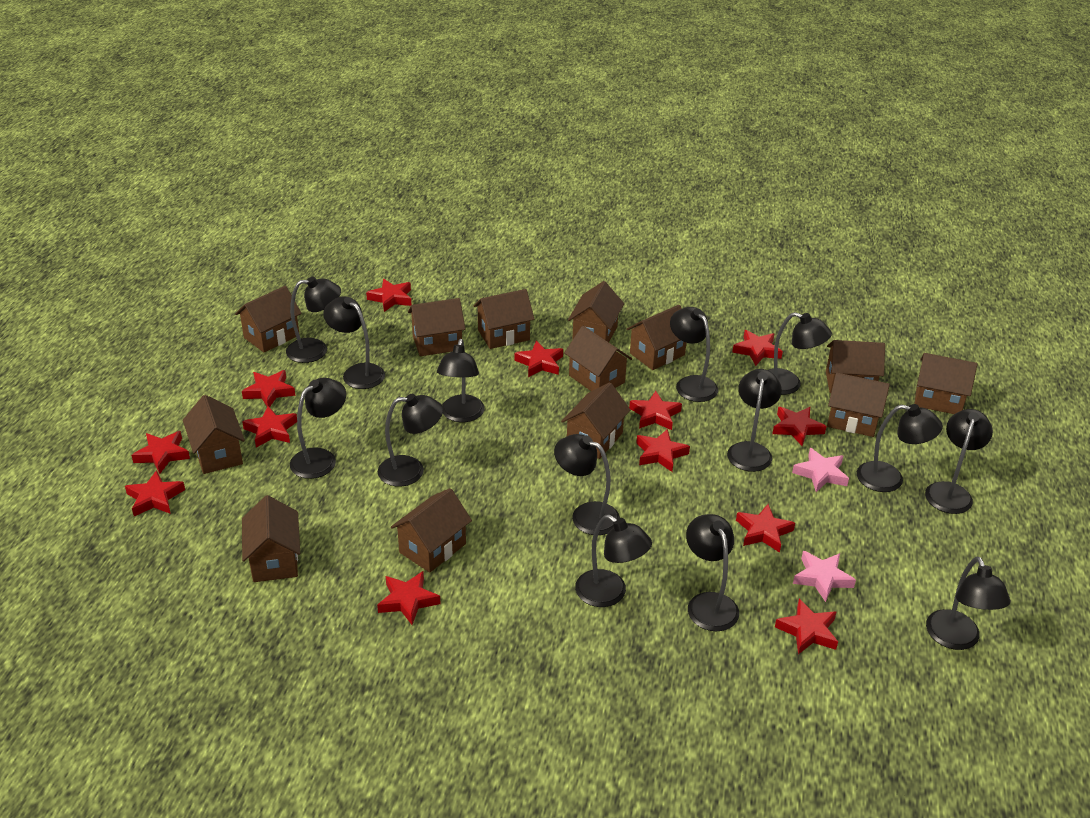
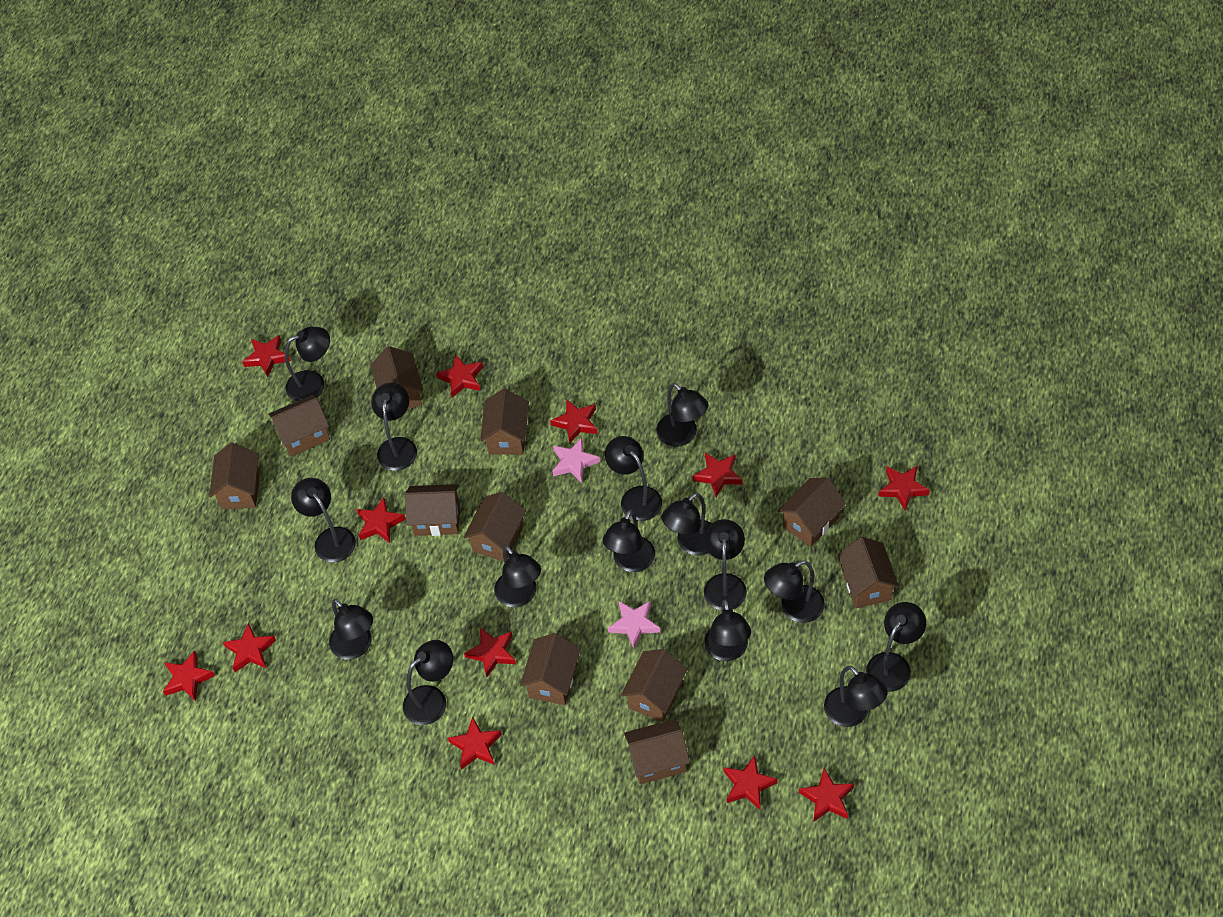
black lamp: 14 -> 15
brown house: 13 -> 11
red star: 13 -> 12

